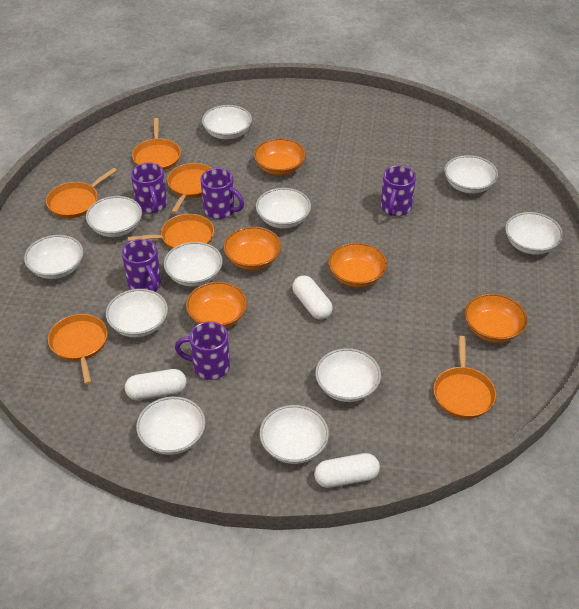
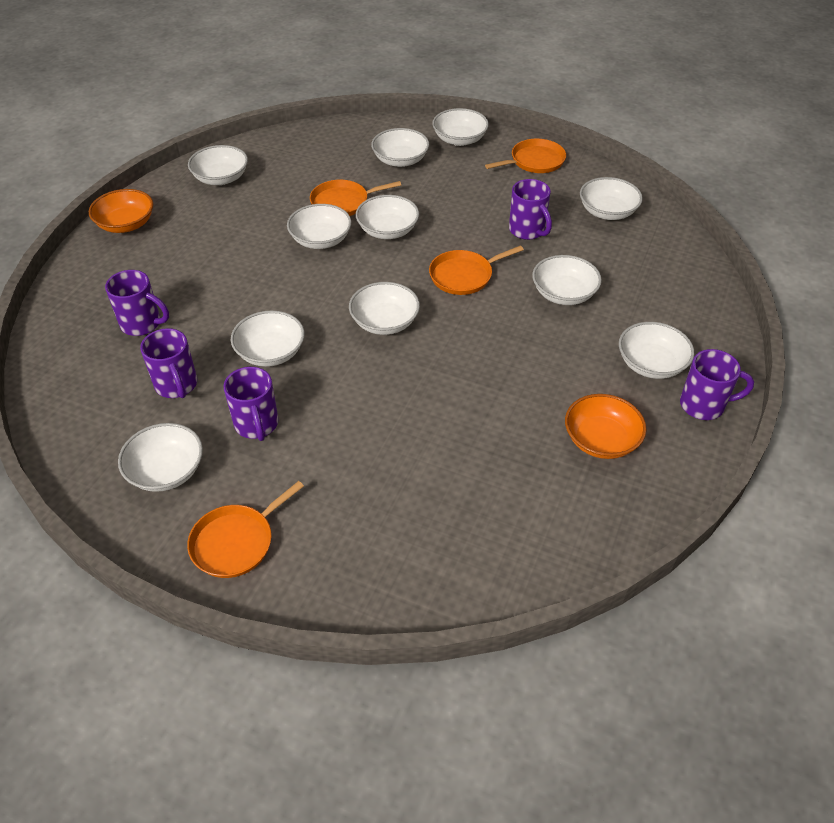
orange bowl: 5 -> 2
orange pan: 6 -> 4
white capsule: 3 -> 0

